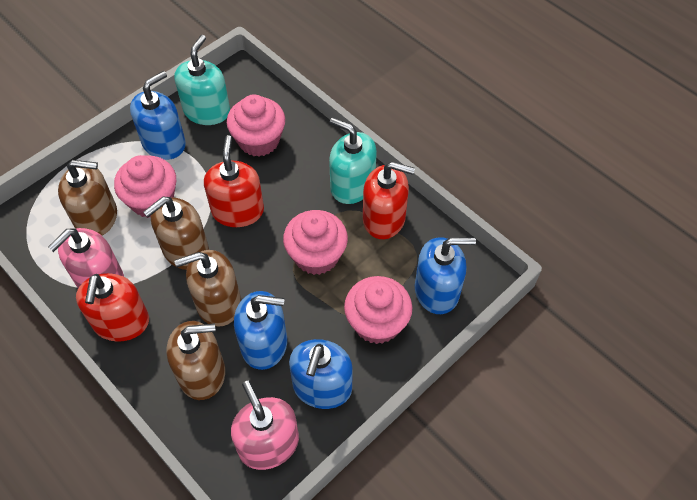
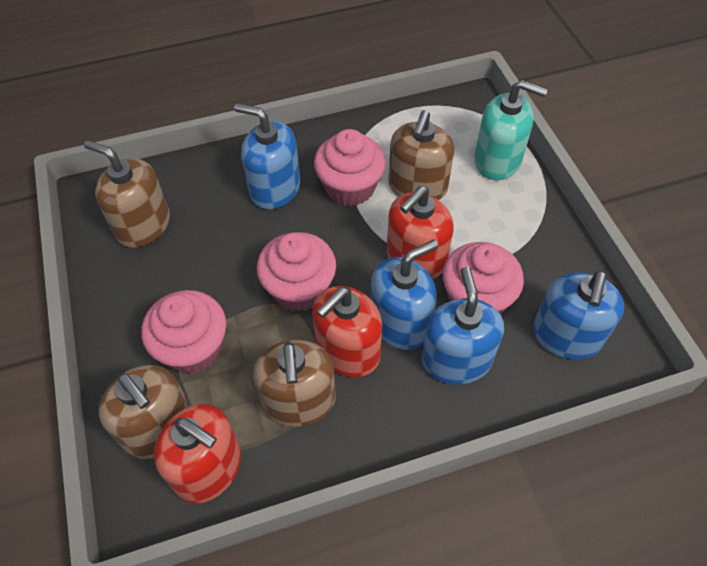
pink soap dispenser: 2 -> 0
turquoise soap dispenser: 2 -> 1

